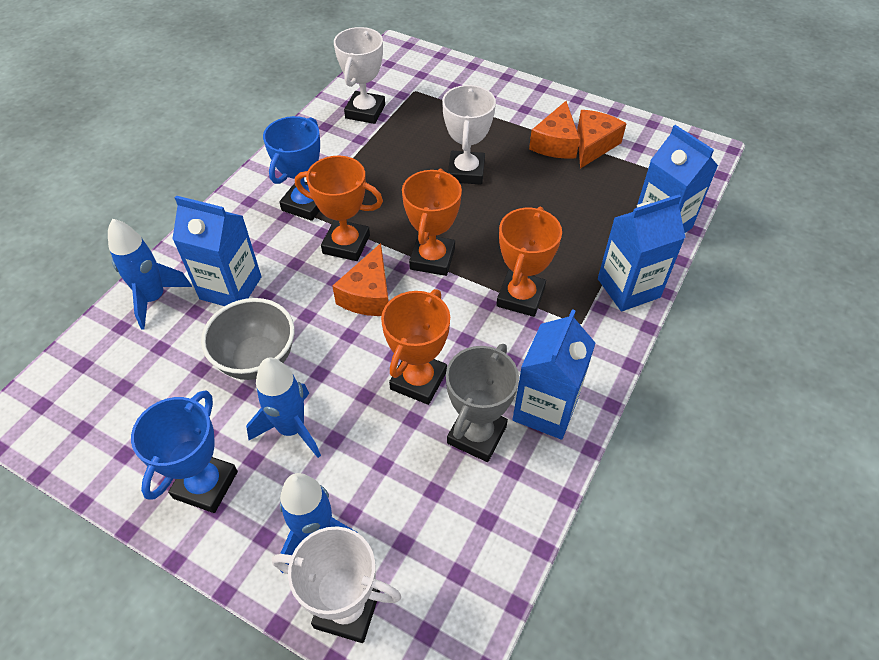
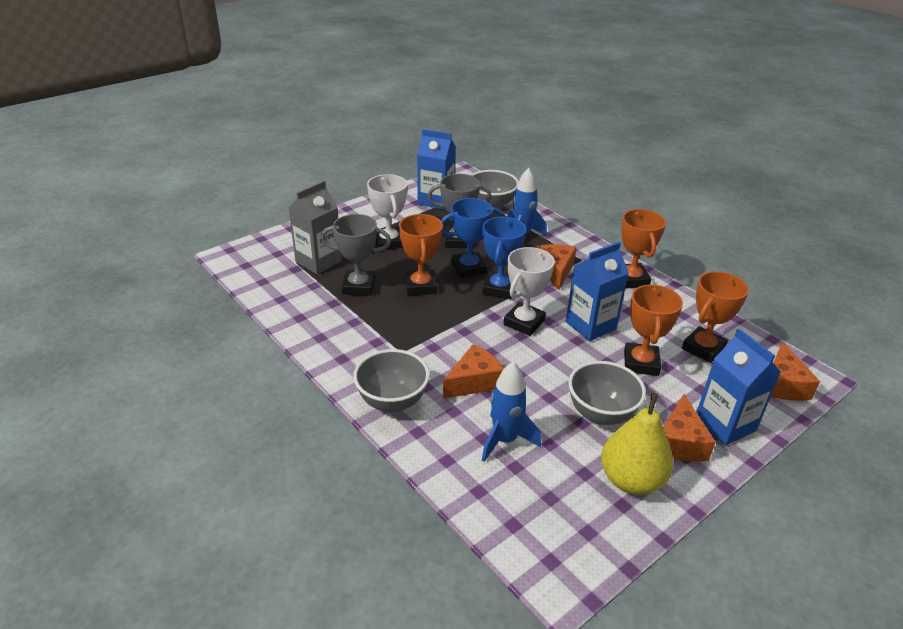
blue carton: 4 -> 3
blue rocket: 3 -> 2
grey bowl: 1 -> 3
grey carton: 0 -> 1
grey trophy: 1 -> 2
orange cheese: 3 -> 4
white trophy: 3 -> 2
yellow pear: 0 -> 1

